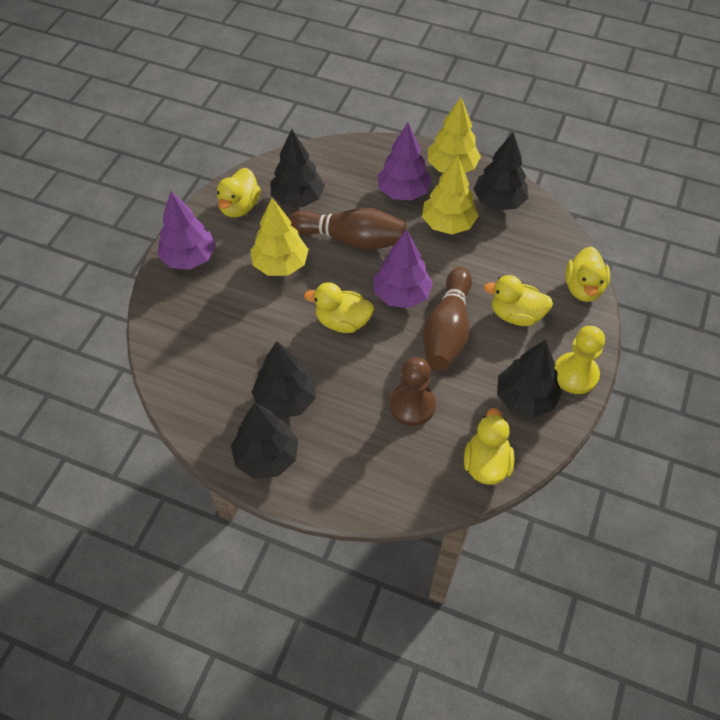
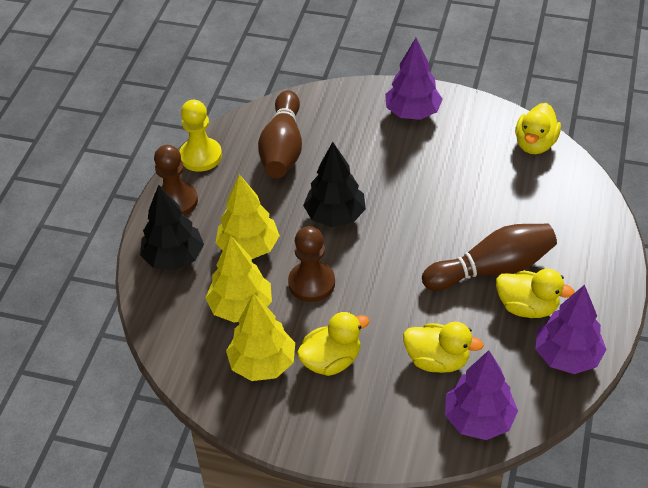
black tree: 5 -> 2
brown pawn: 1 -> 2
yellow duck: 5 -> 4

